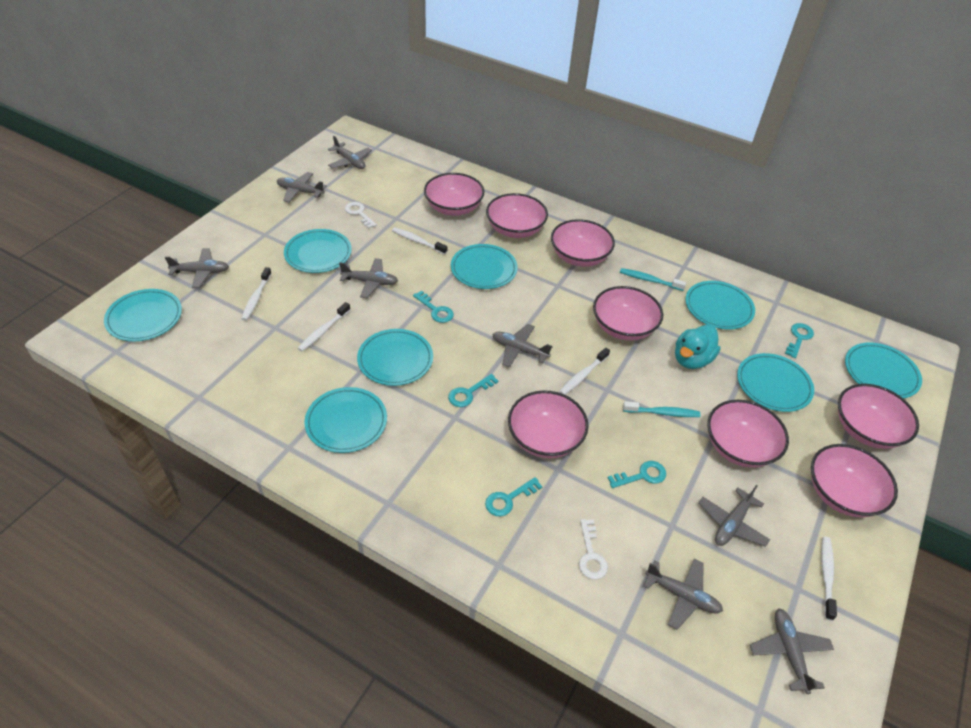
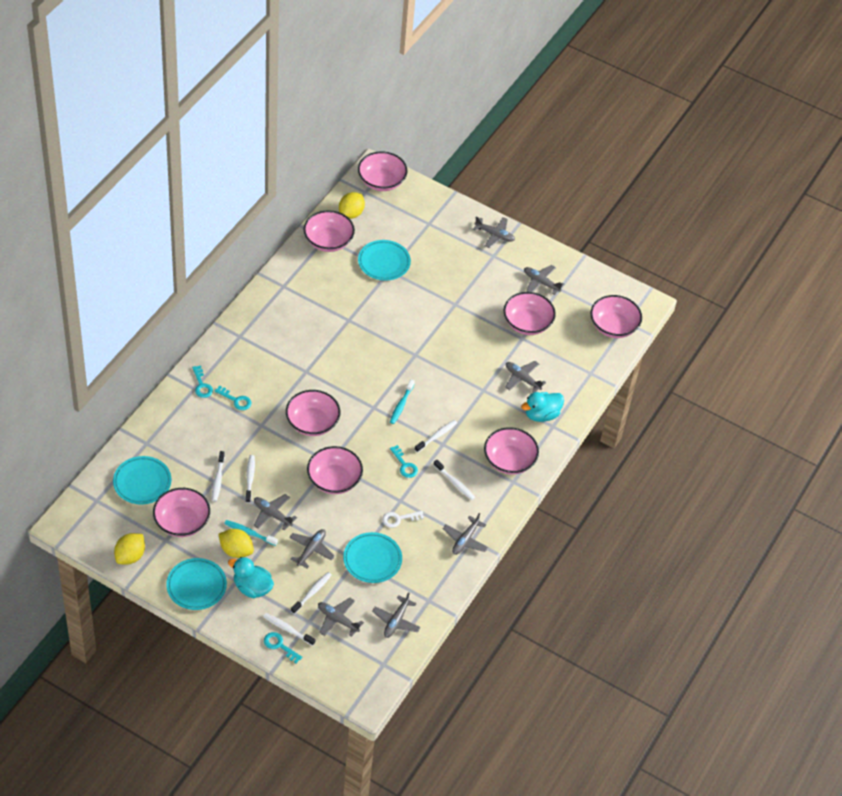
turquoise duck: 1 -> 2
turquoise key: 5 -> 4
turquoise plate: 8 -> 4
white key: 2 -> 1
white toothbrush: 5 -> 6
yellow lemon: 0 -> 3

